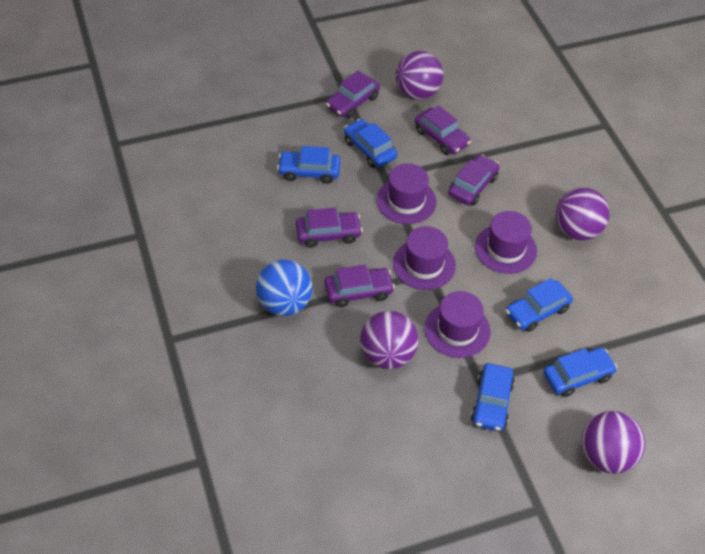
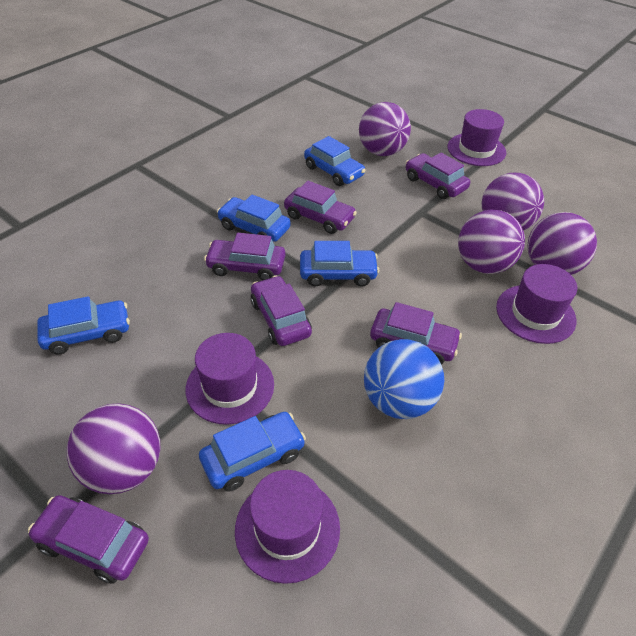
purple ball: 4 -> 5
purple car: 5 -> 6

